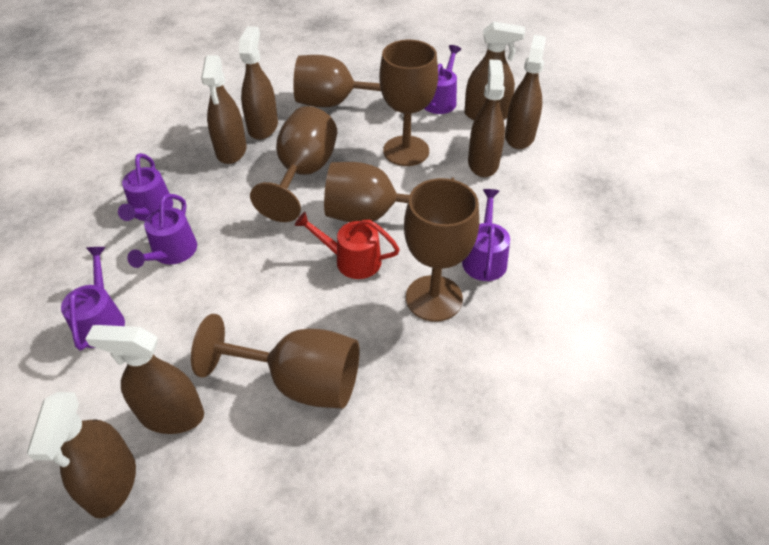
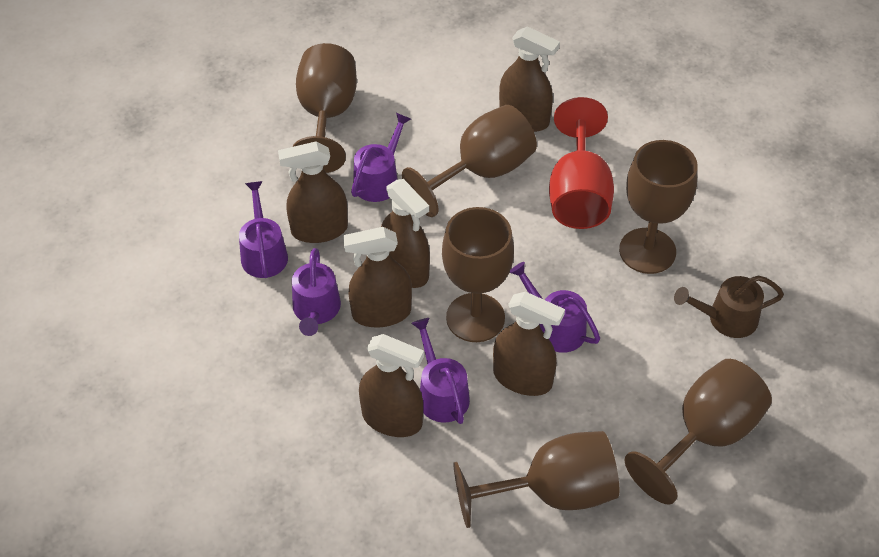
brown spray bottle: 7 -> 6
brown watering can: 0 -> 1
red goblet: 0 -> 1
red watering can: 1 -> 0

